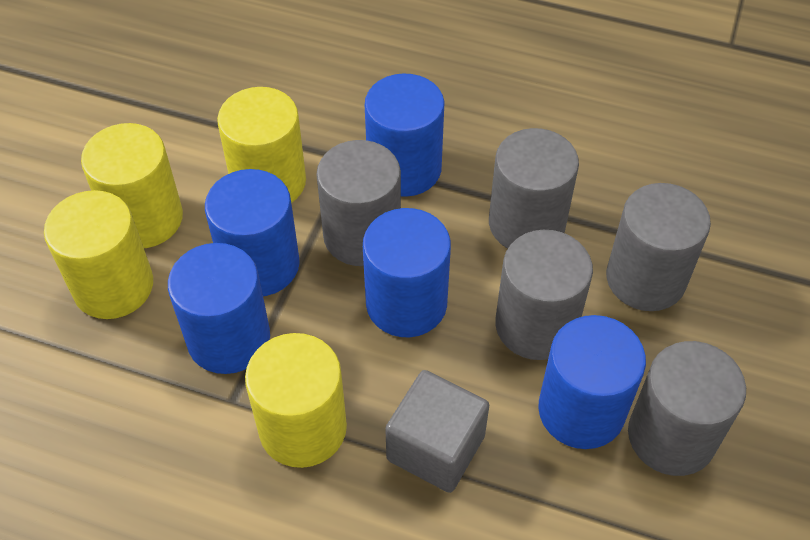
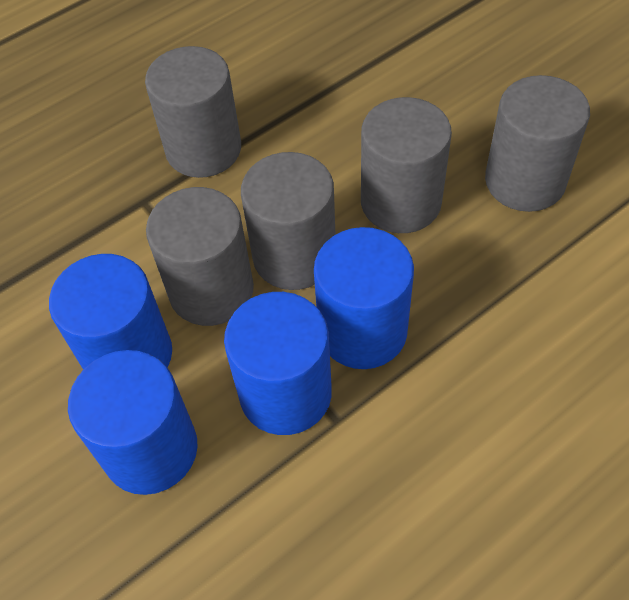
blue cylinder: 5 -> 4
grey cube: 1 -> 0
yellow cylinder: 4 -> 0

